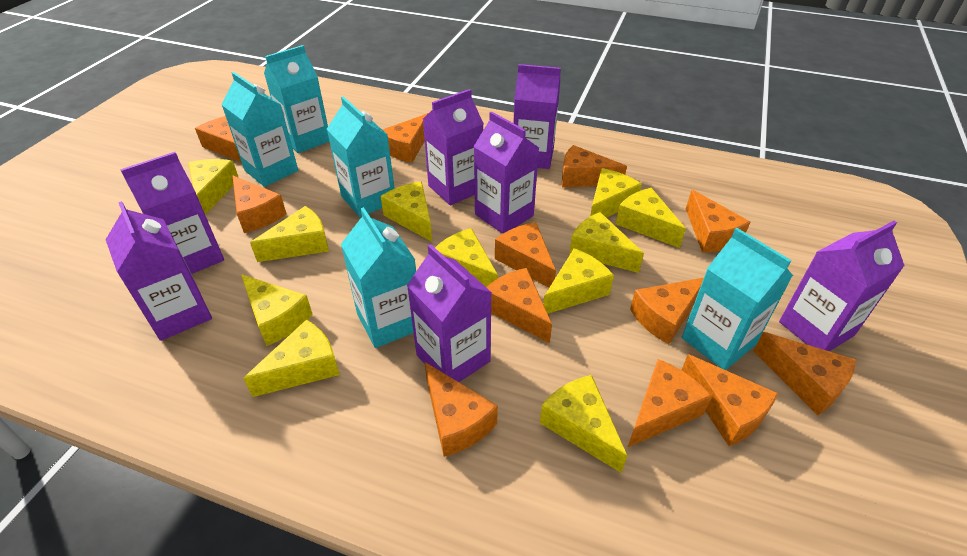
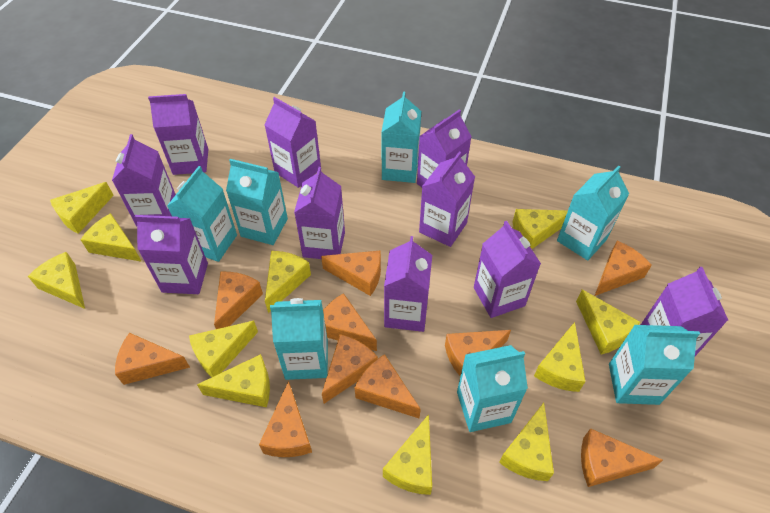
orange cheese: 12 -> 10
purple carton: 7 -> 10
turquoise carton: 5 -> 7

